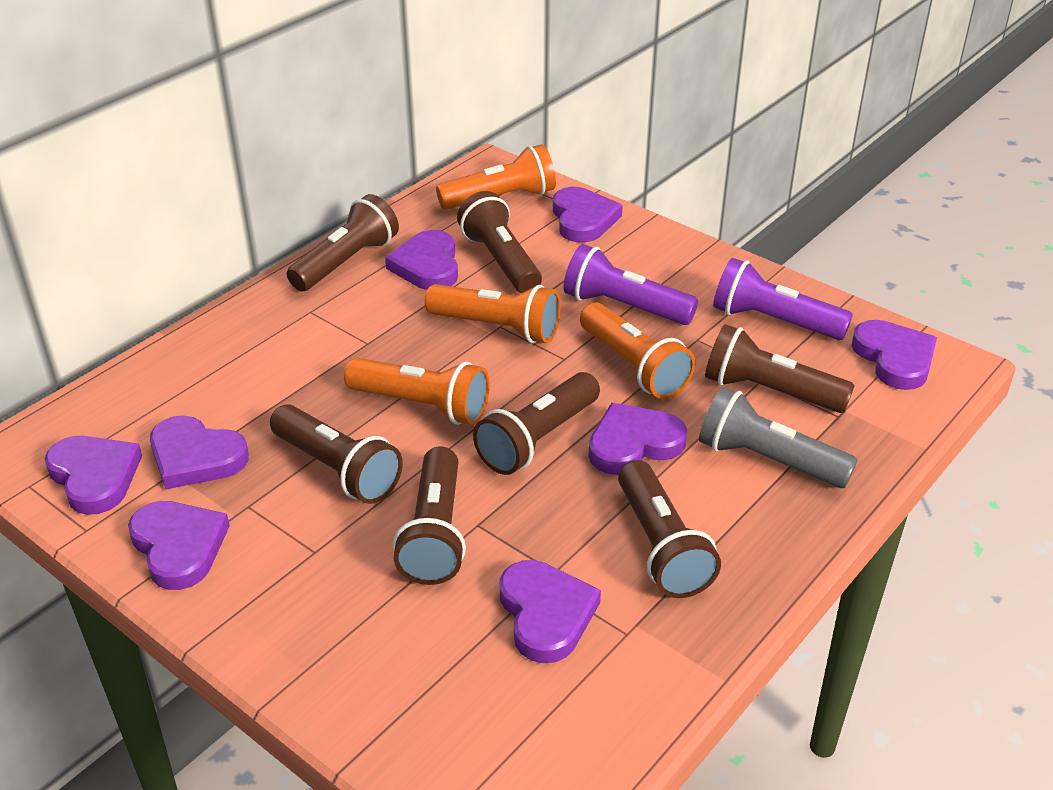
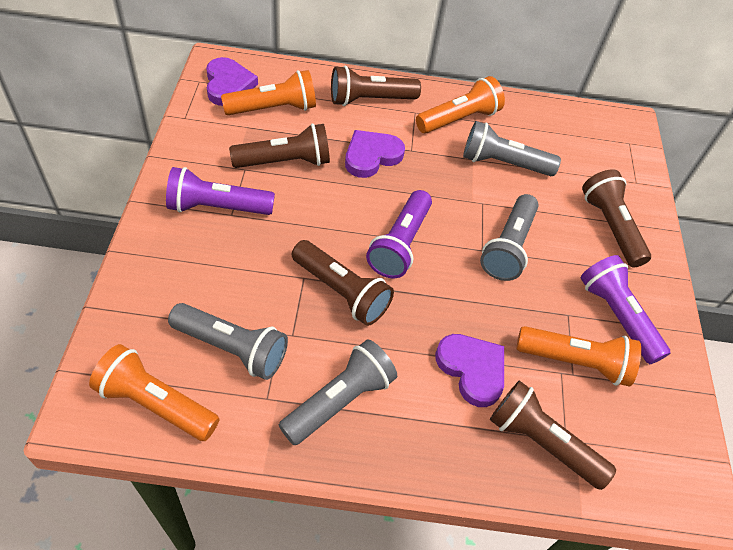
brown flashlight: 7 -> 5
grey flashlight: 1 -> 4
purple flashlight: 2 -> 3
purple heart: 8 -> 3

